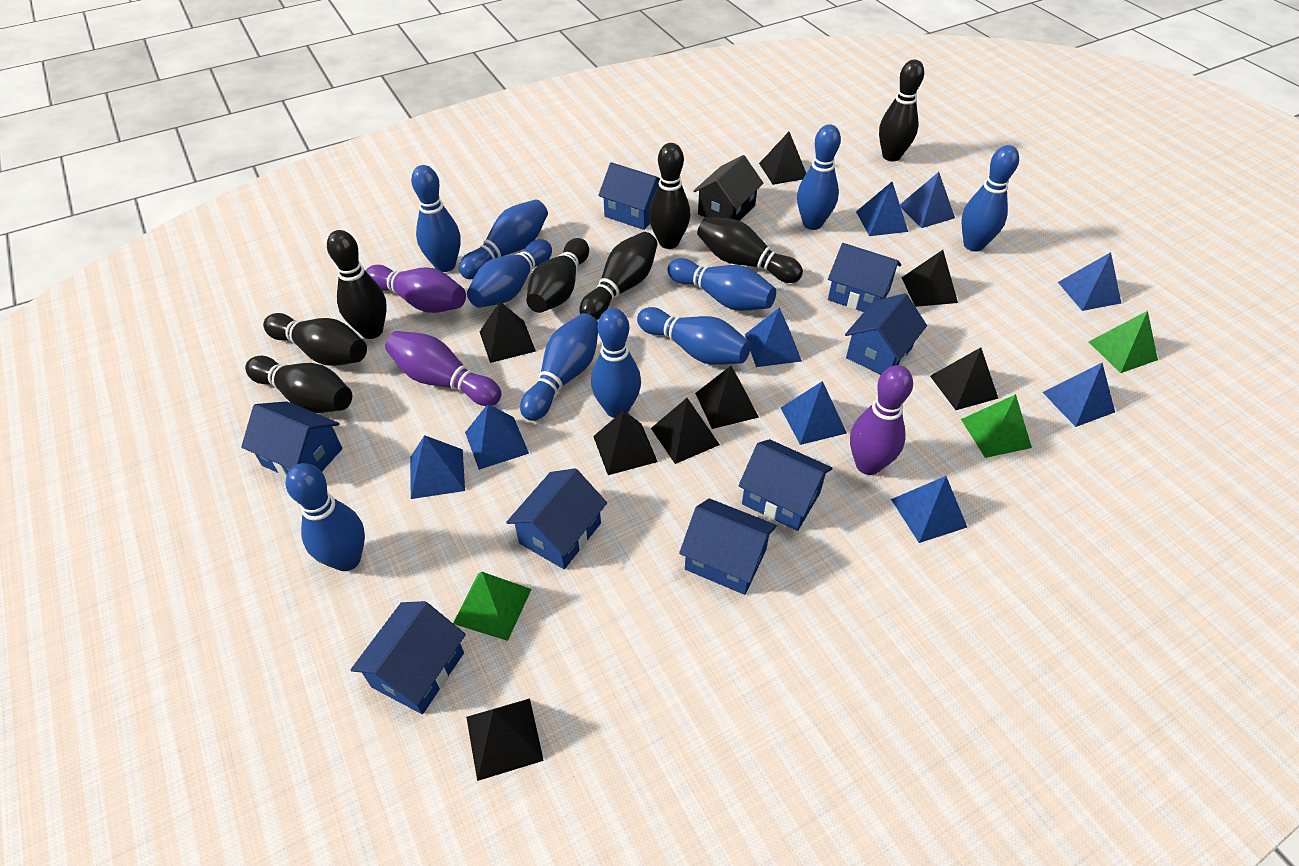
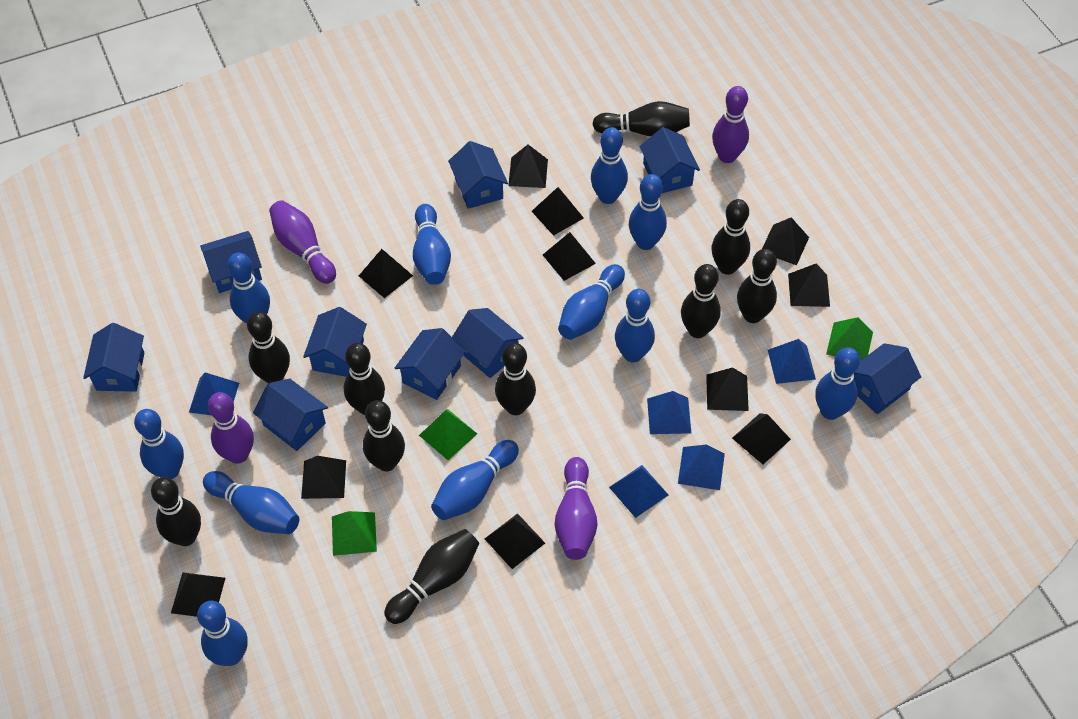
black bowling pin: 8 -> 10
black house: 1 -> 0
black pyramid: 8 -> 11
blue bowling pin: 10 -> 11
blue house: 8 -> 9
blue pyramid: 9 -> 5
purple bowling pin: 3 -> 4

